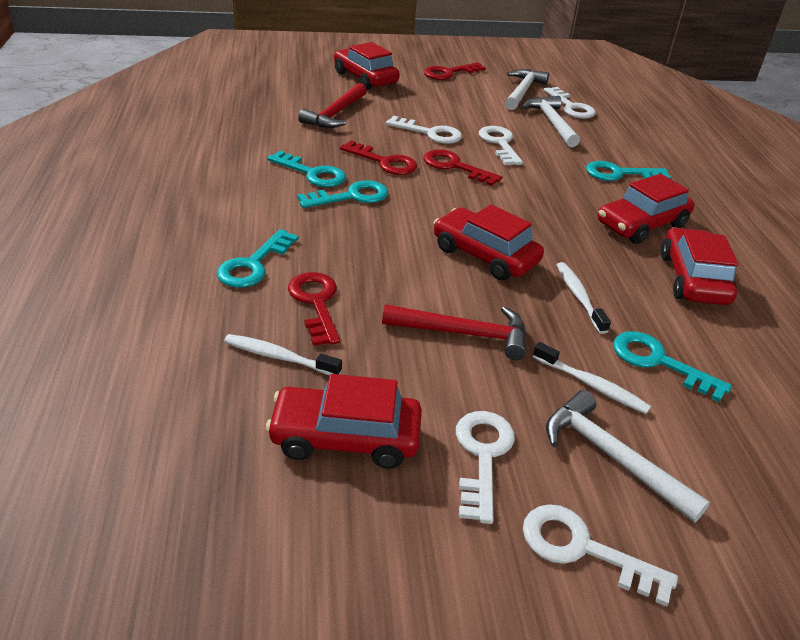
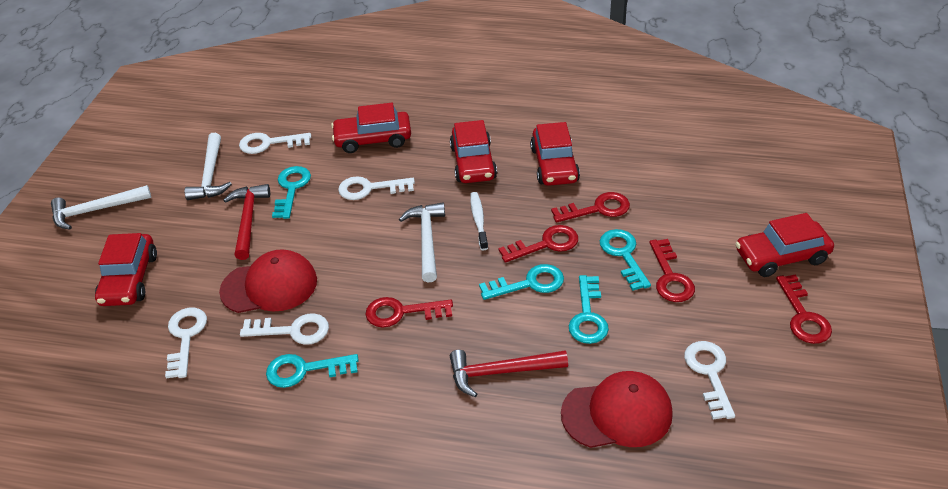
red cap: 0 -> 2
red key: 4 -> 5
white toothbrush: 3 -> 1

